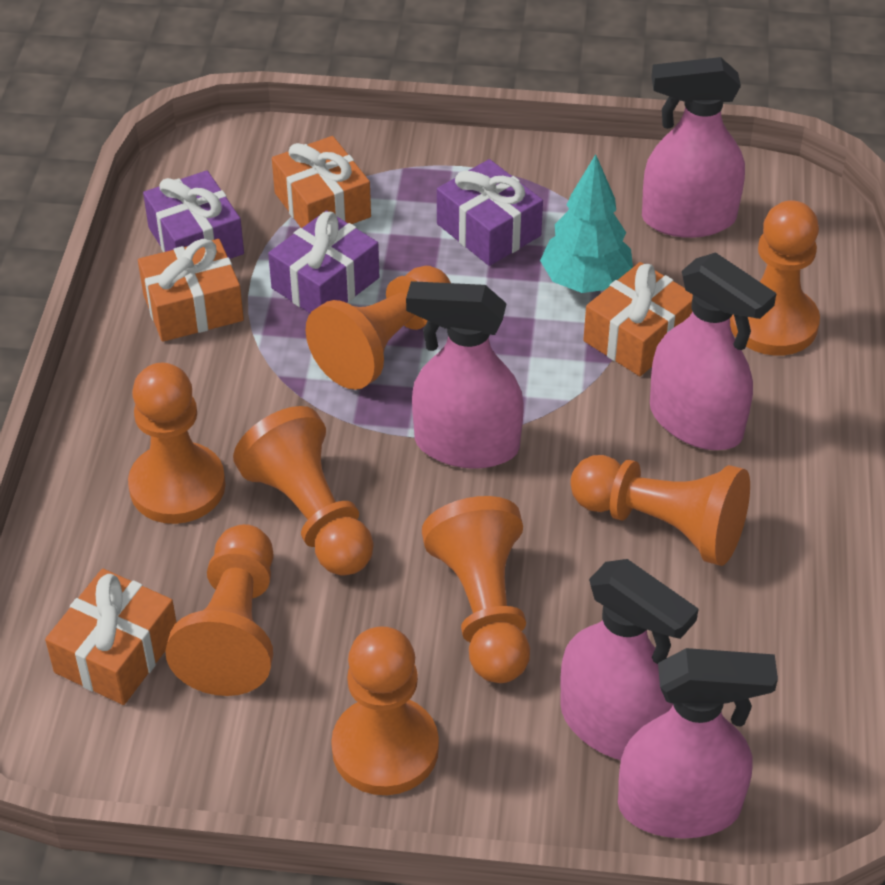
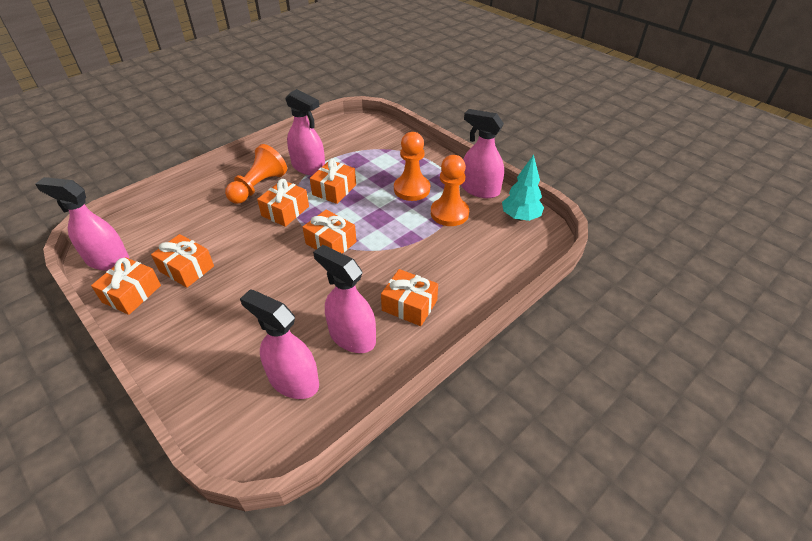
orange gift: 4 -> 6
orange pawn: 8 -> 3
purple gift: 3 -> 0

